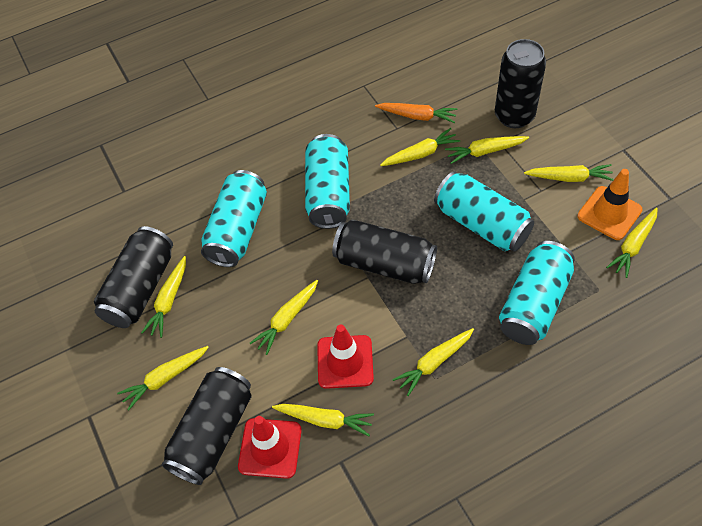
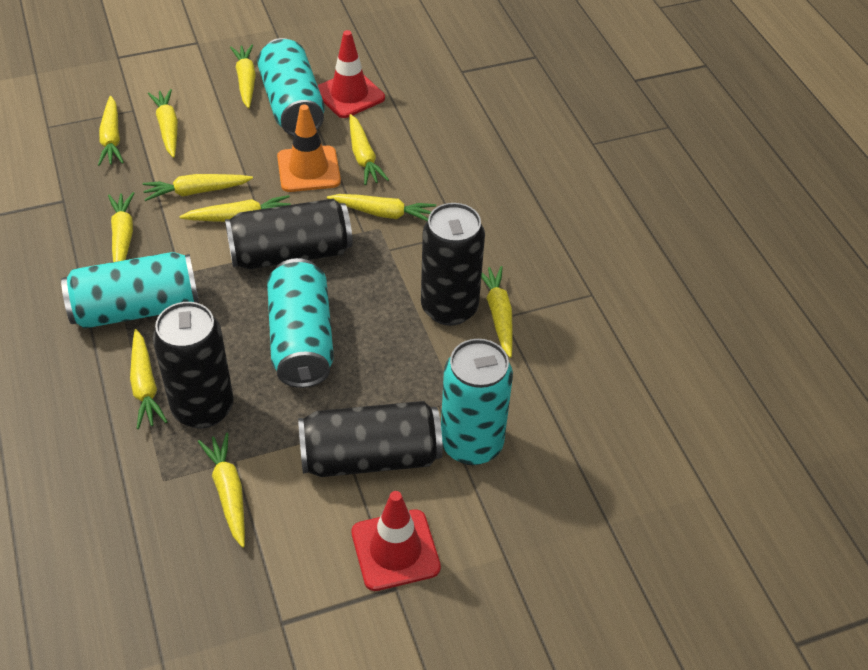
orange carrot: 1 -> 0
yellow carrot: 9 -> 11

